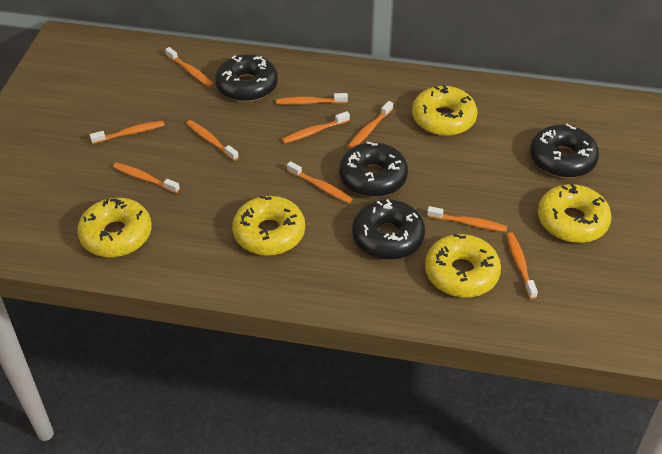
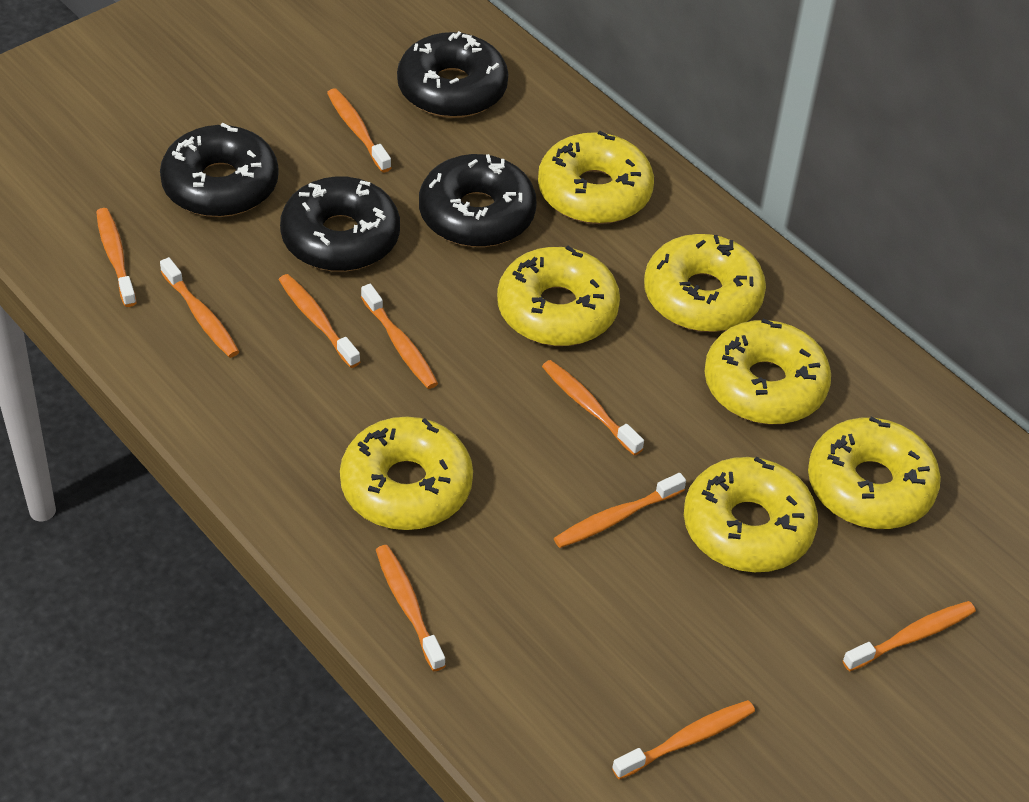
yellow donut: 5 -> 7

